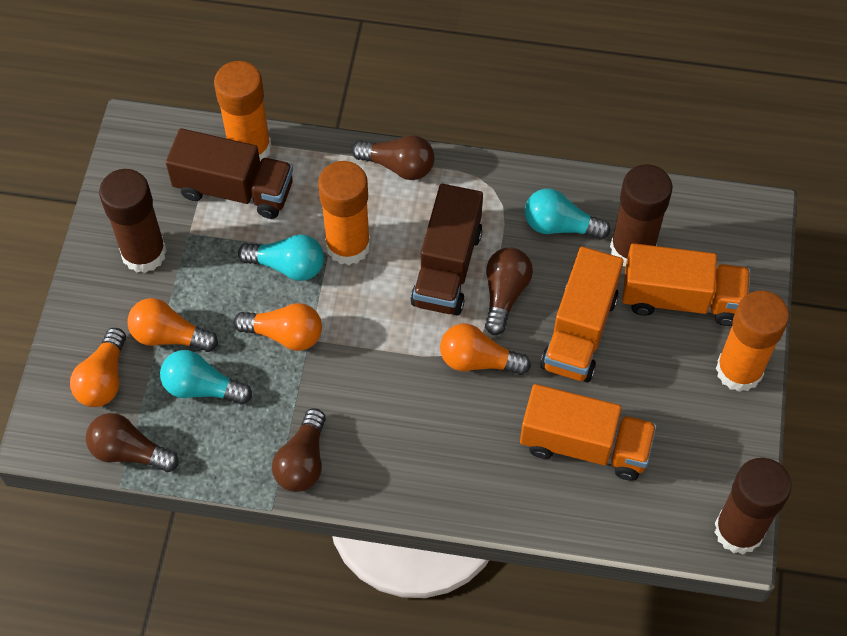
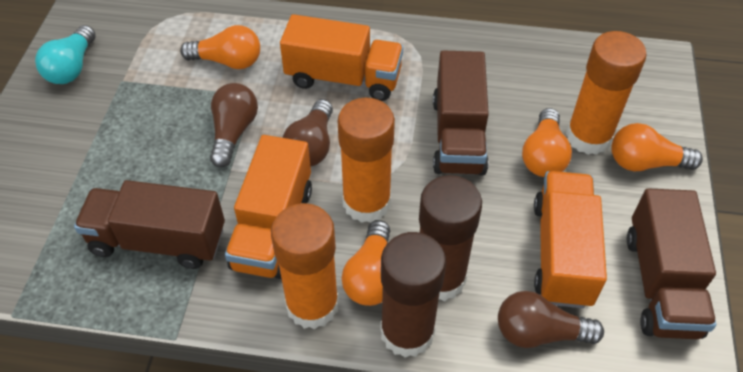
brown glue stick: 3 -> 2
brown light bulb: 4 -> 3
brown truck: 2 -> 3
turquoise light bulb: 3 -> 1

